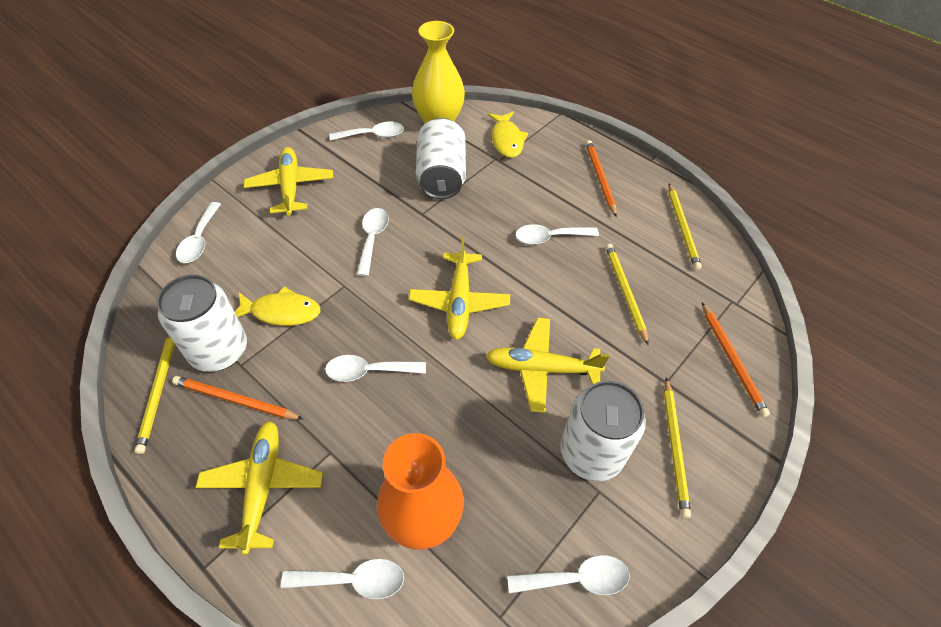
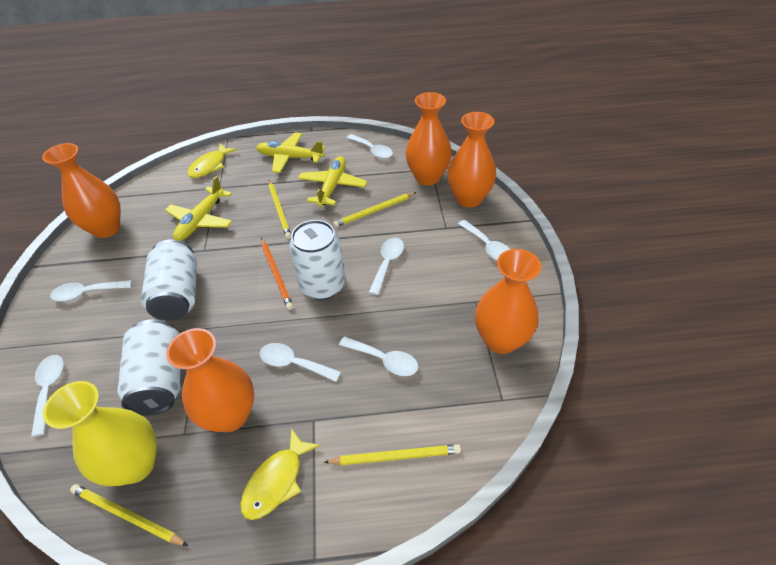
orange pencil: 3 -> 1
orange vase: 1 -> 5
yellow plane: 4 -> 3

